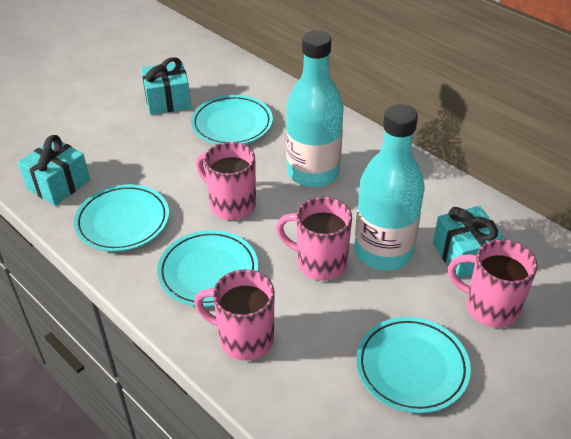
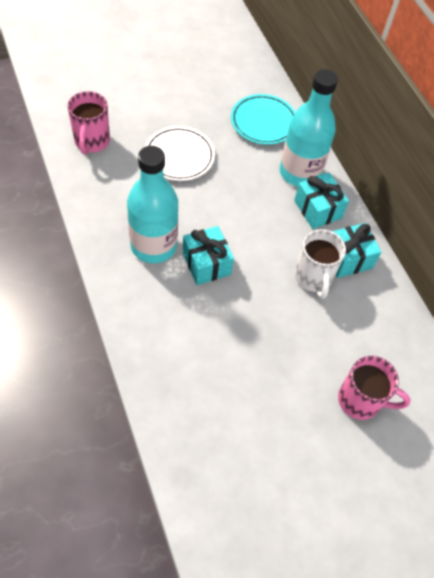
pink mug: 4 -> 2
turquoise plate: 4 -> 1
white mug: 0 -> 1
white plate: 0 -> 1

